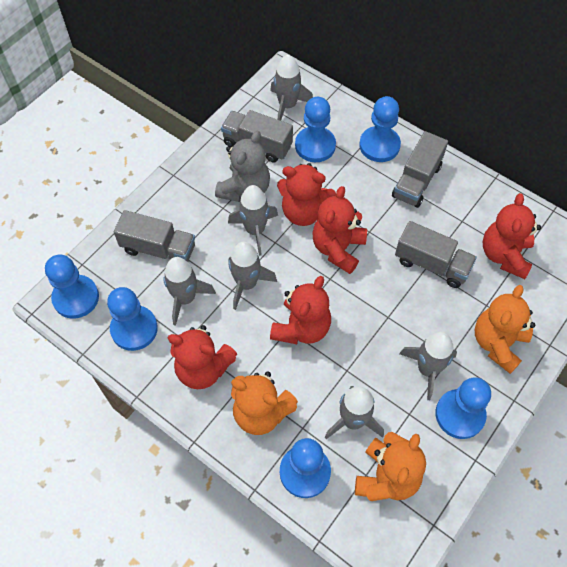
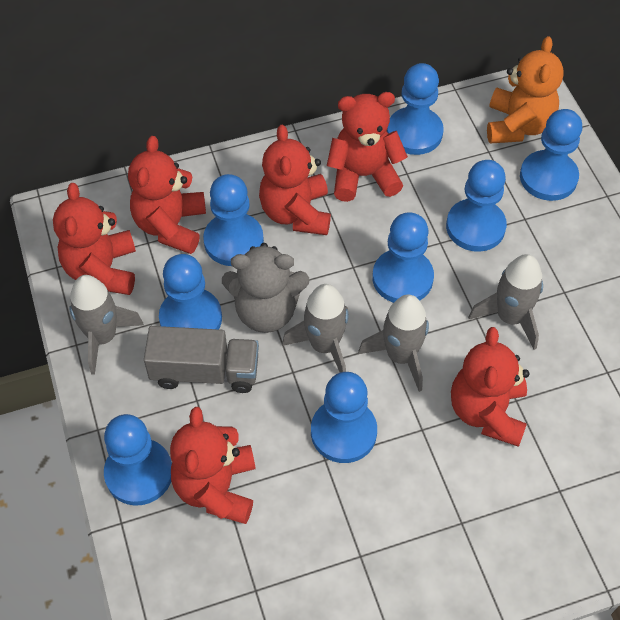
blue pawn: 6 -> 8
grey rocket: 6 -> 4
grey truck: 4 -> 1
orange teddy bear: 3 -> 1
red teddy bear: 5 -> 6

